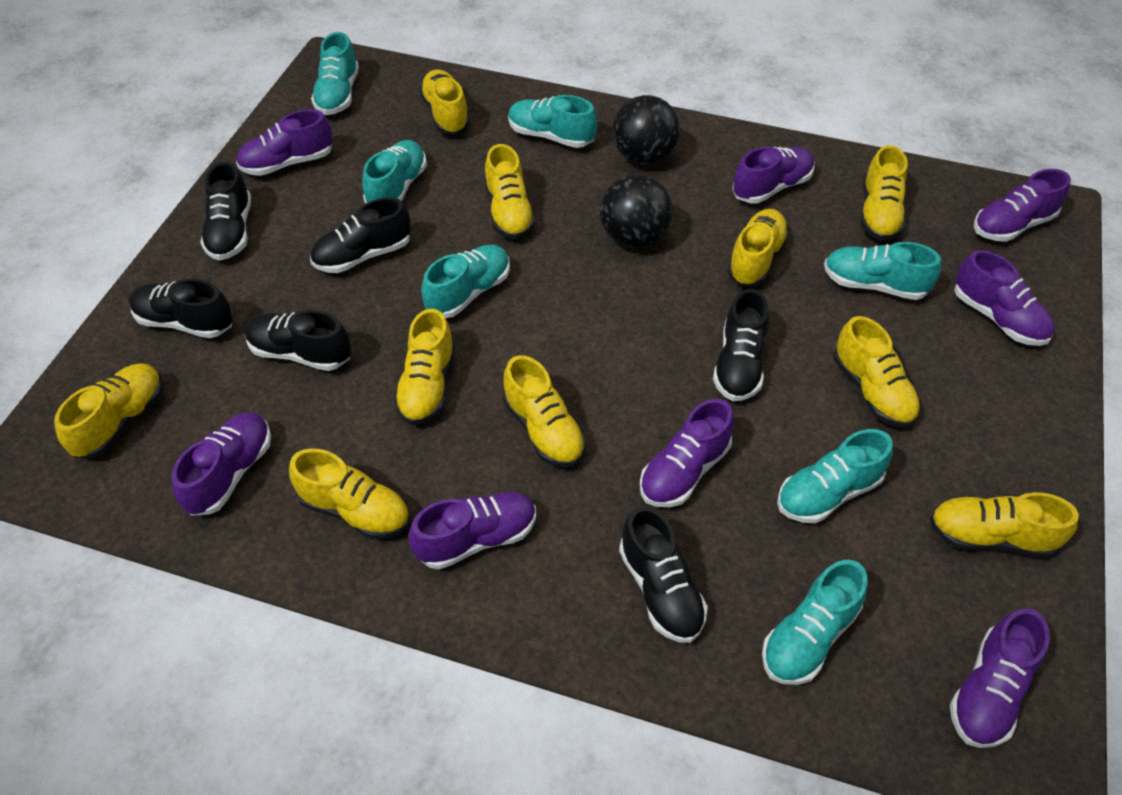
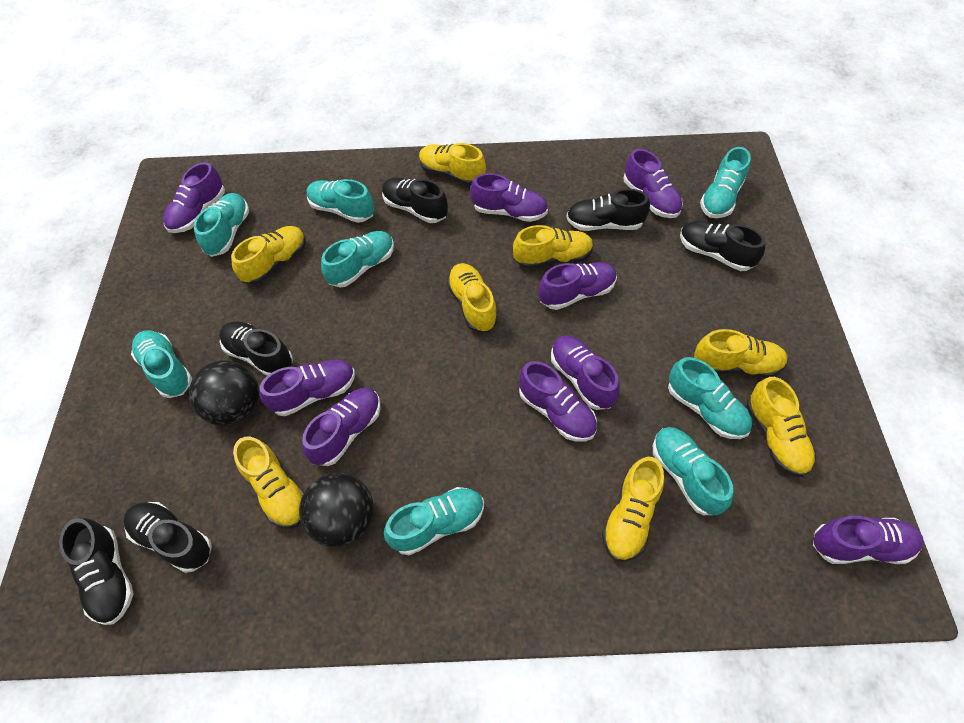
purple shoe: 8 -> 9
turquoise shoe: 7 -> 8
yellow shoe: 10 -> 8

